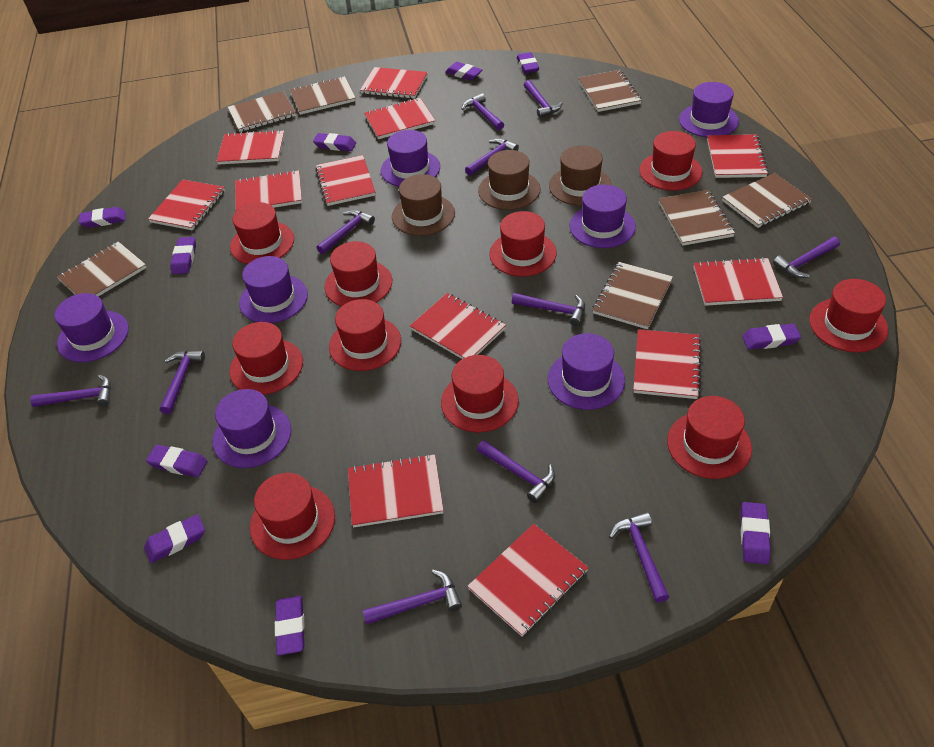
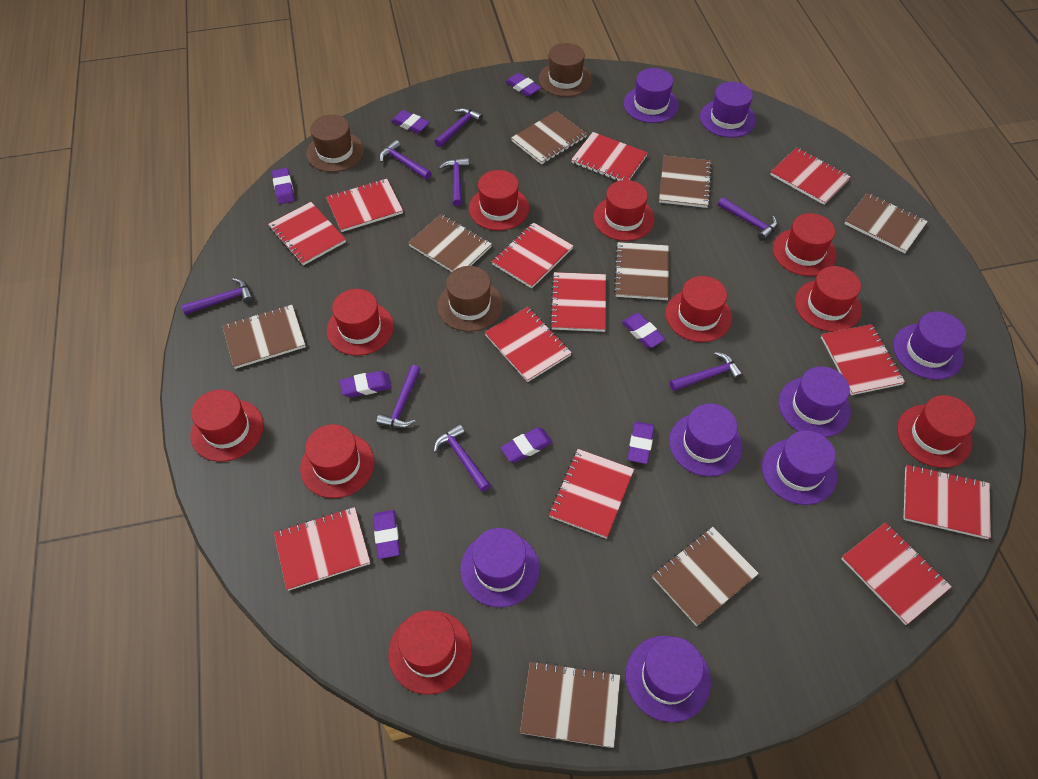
brown notebook: 7 -> 8
purple eraser: 10 -> 8
purple hammer: 11 -> 8
purple hat: 7 -> 8

